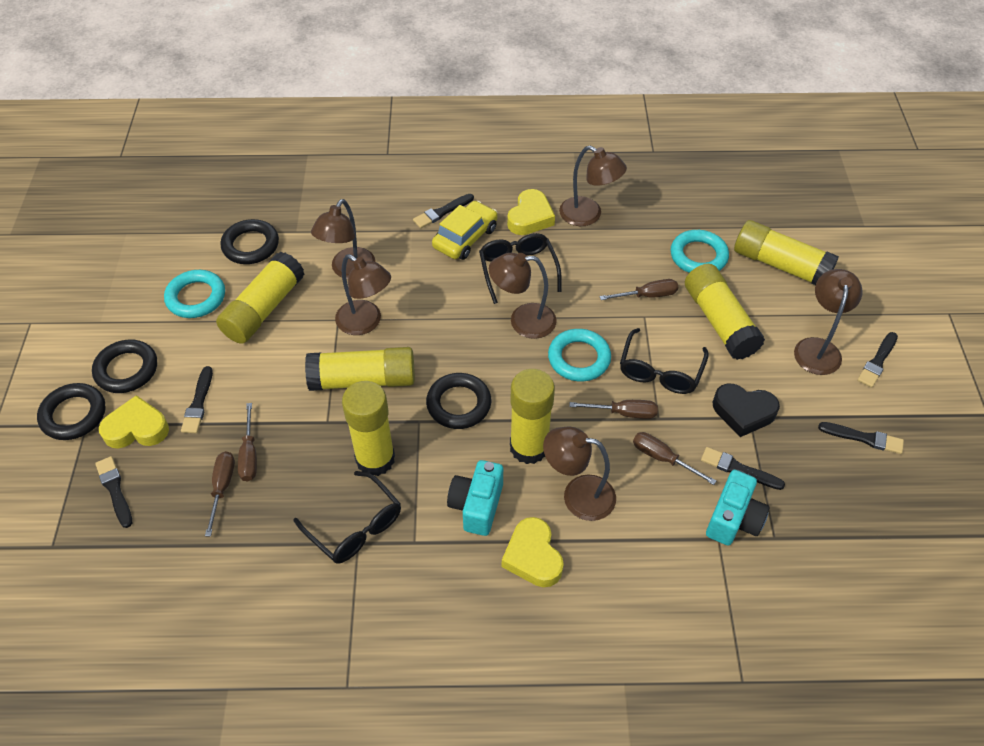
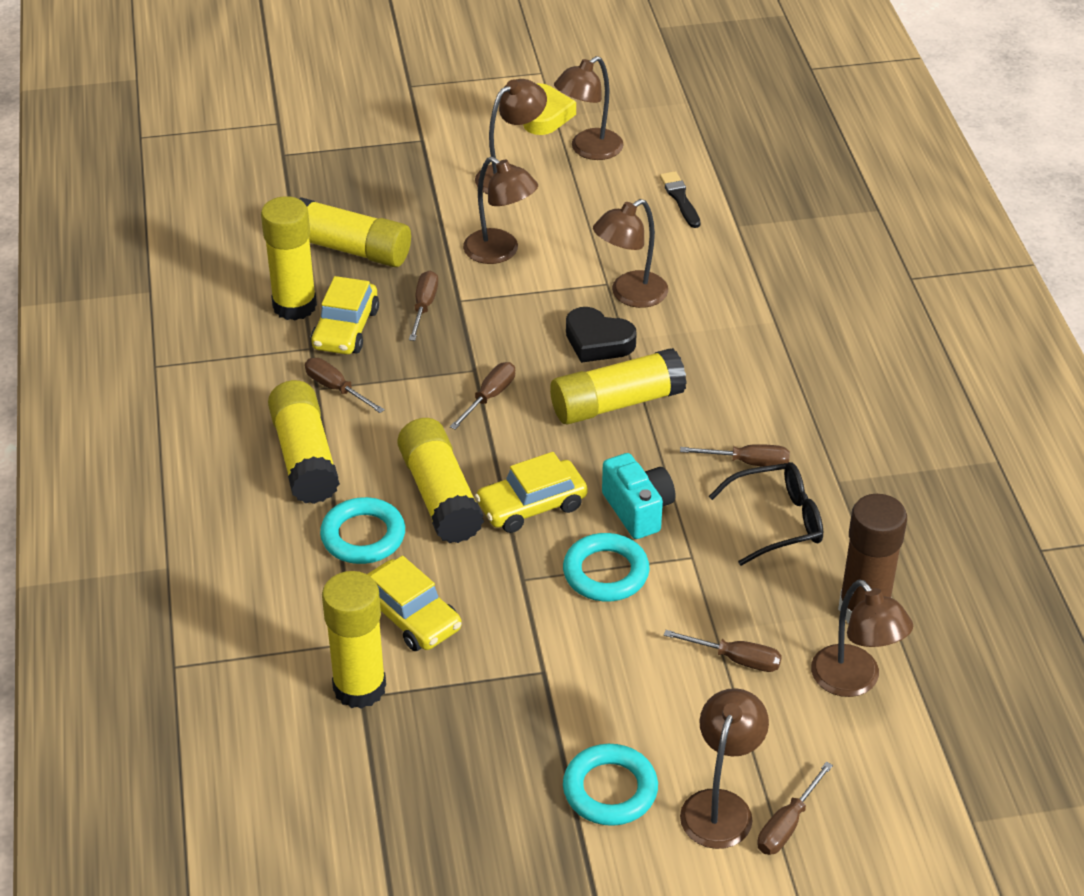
black brush: 6 -> 1
black glasses: 3 -> 1
black ring: 4 -> 0
brown glue stick: 0 -> 1
brown screwdriver: 5 -> 6
turquoise camera: 2 -> 1
yellow car: 1 -> 3
yellow heart: 3 -> 1

